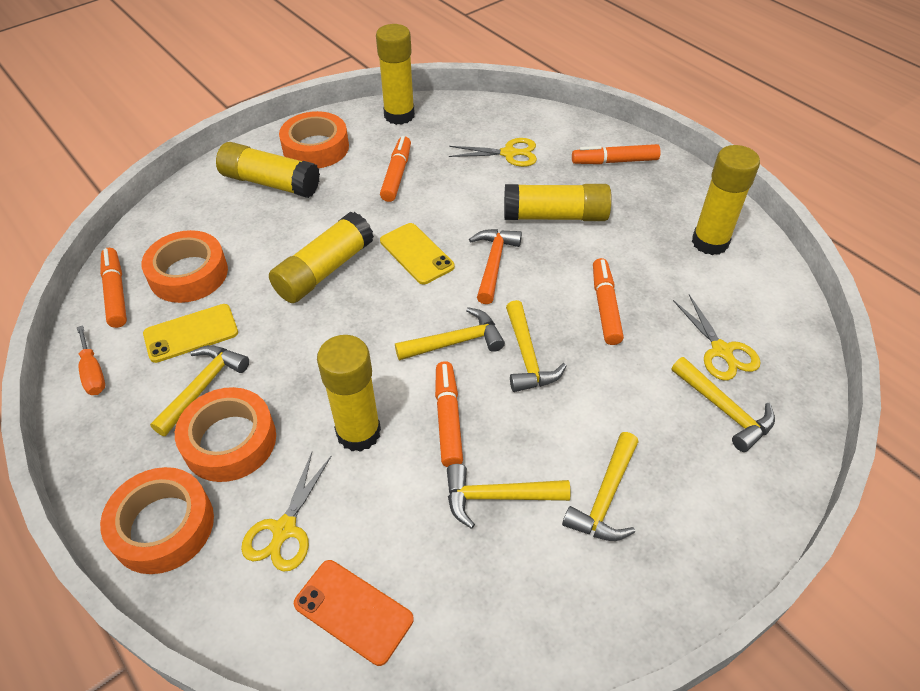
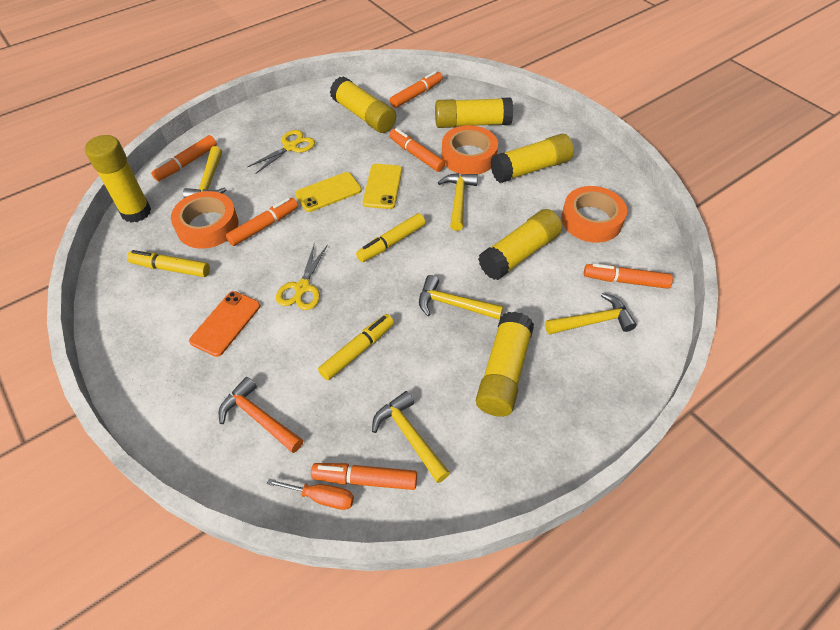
orange marker: 5 -> 6
orange tape: 4 -> 3
yellow hammer: 6 -> 5
yellow marker: 0 -> 3
yellow scissors: 3 -> 2

